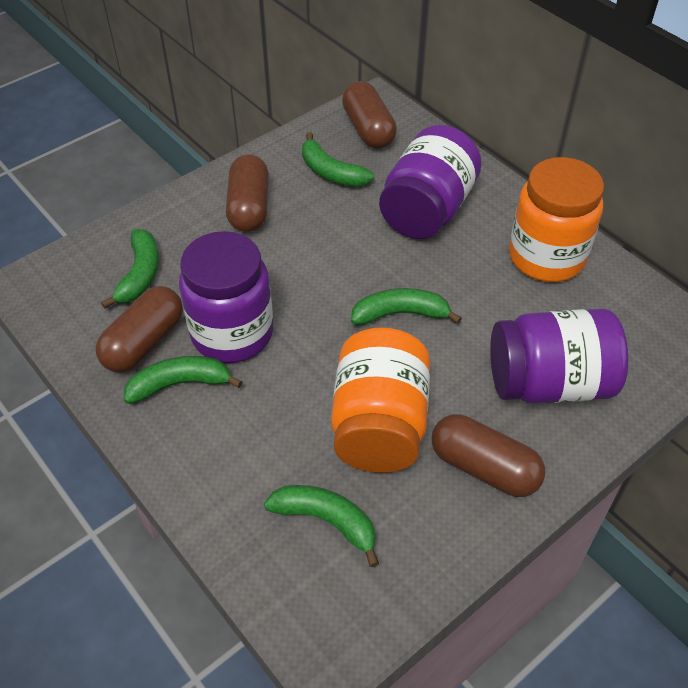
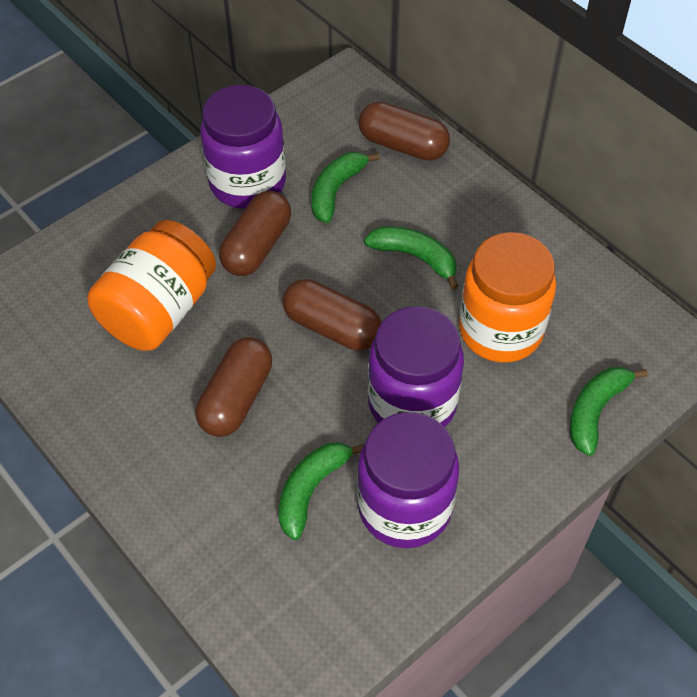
green banana: 5 -> 4

